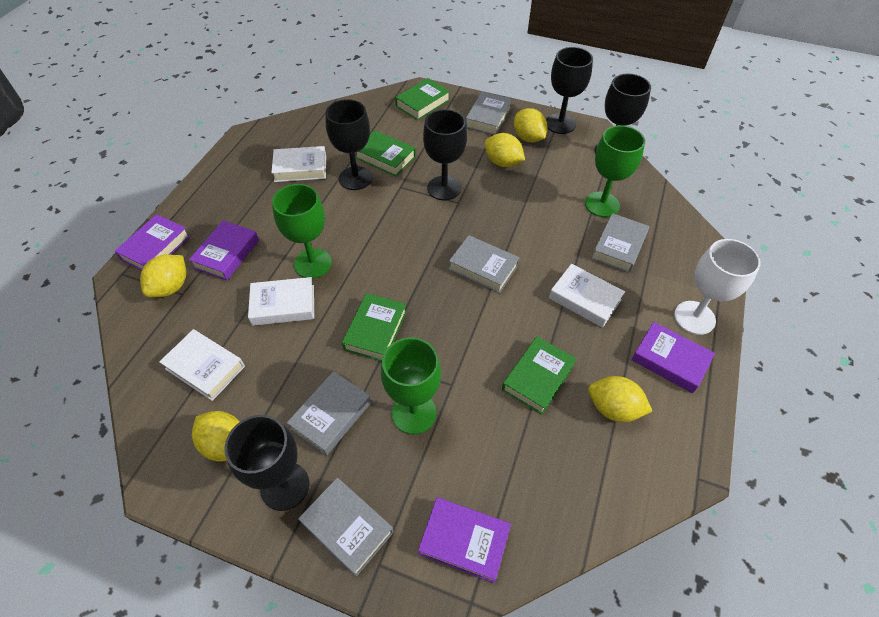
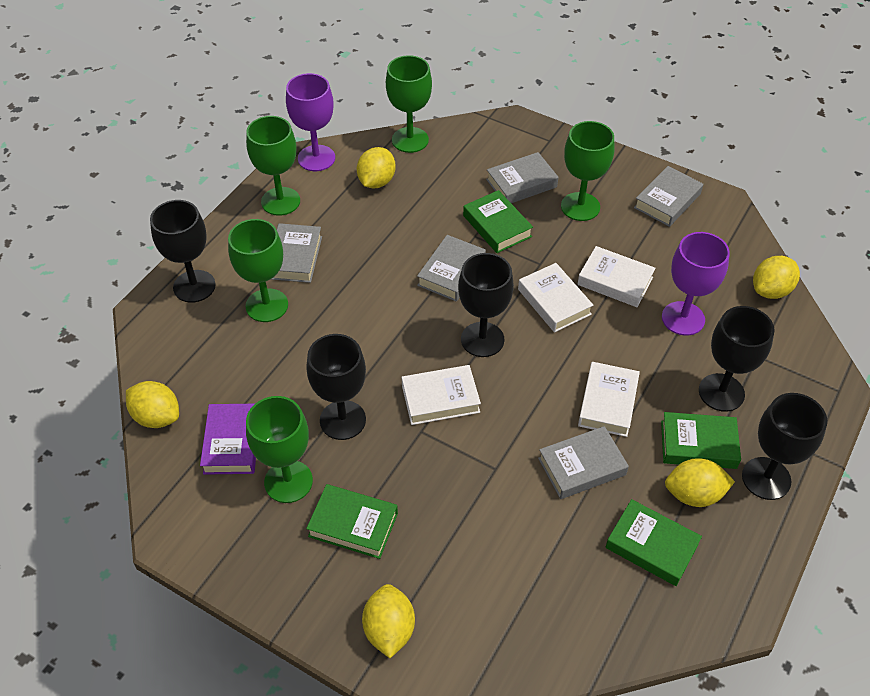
green goblet: 3 -> 5
purple book: 4 -> 1
purple goblet: 0 -> 2
white goblet: 1 -> 0

